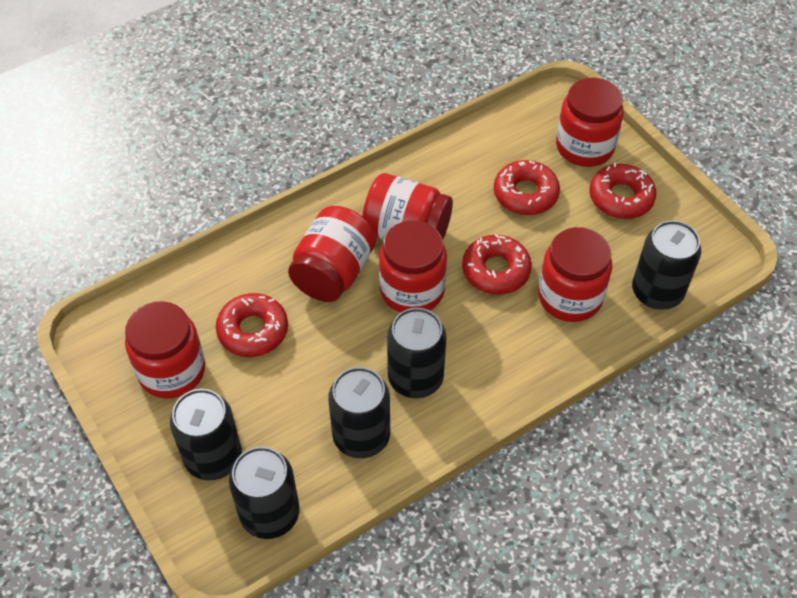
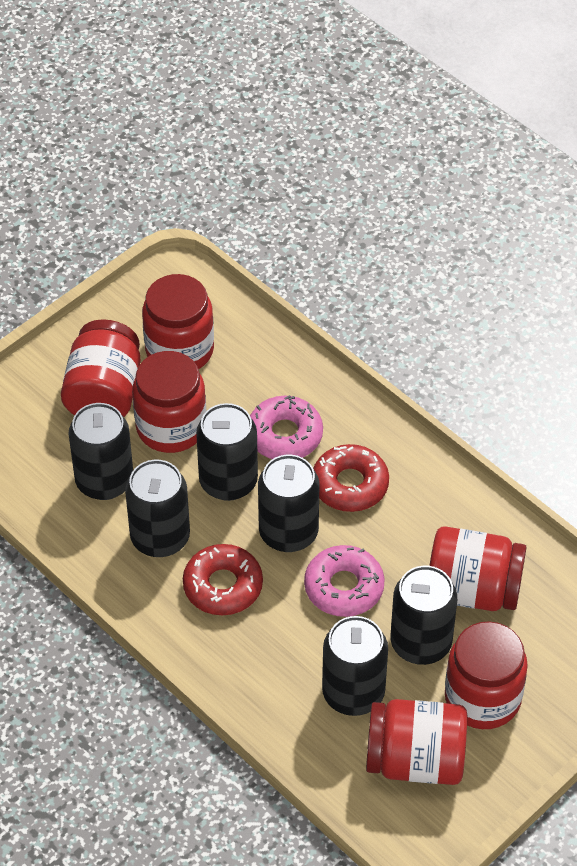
black can: 5 -> 6
pink donut: 0 -> 2
red donut: 4 -> 2

